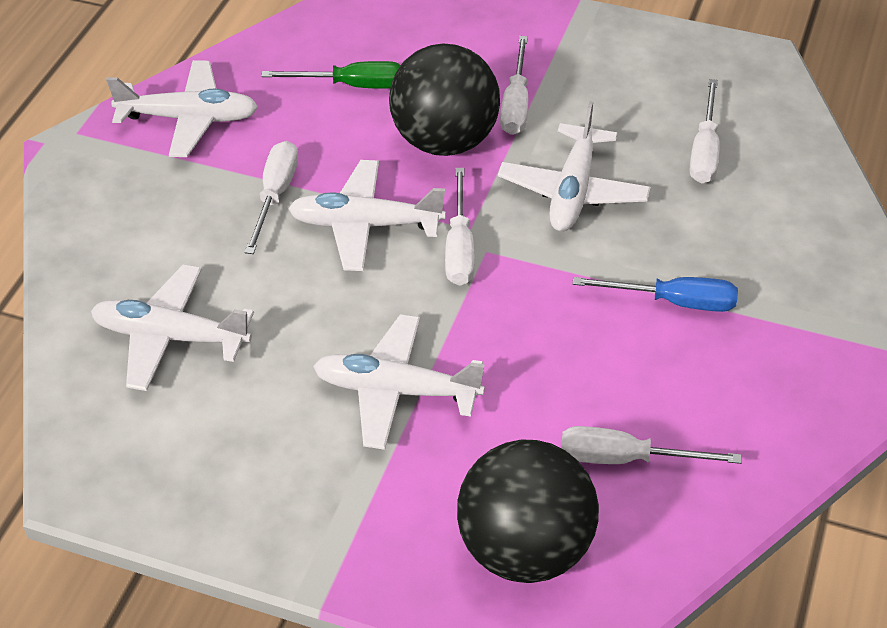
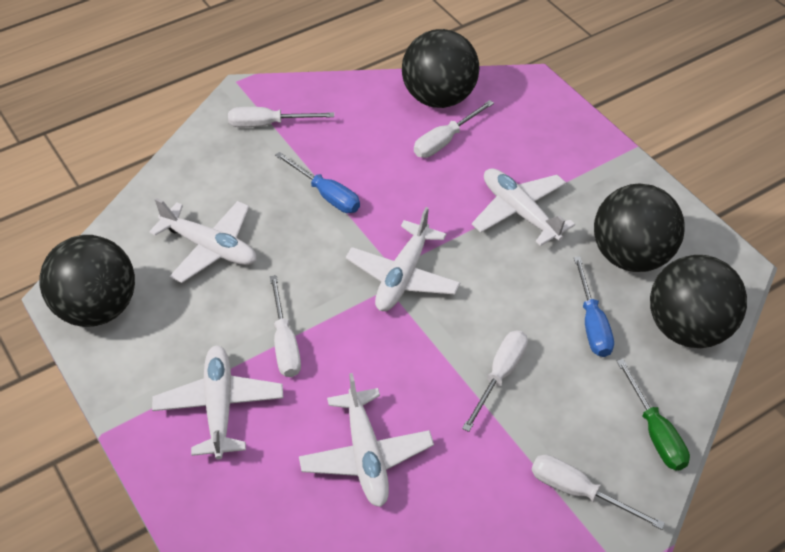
black ball: 2 -> 4
blue screwdriver: 1 -> 2

